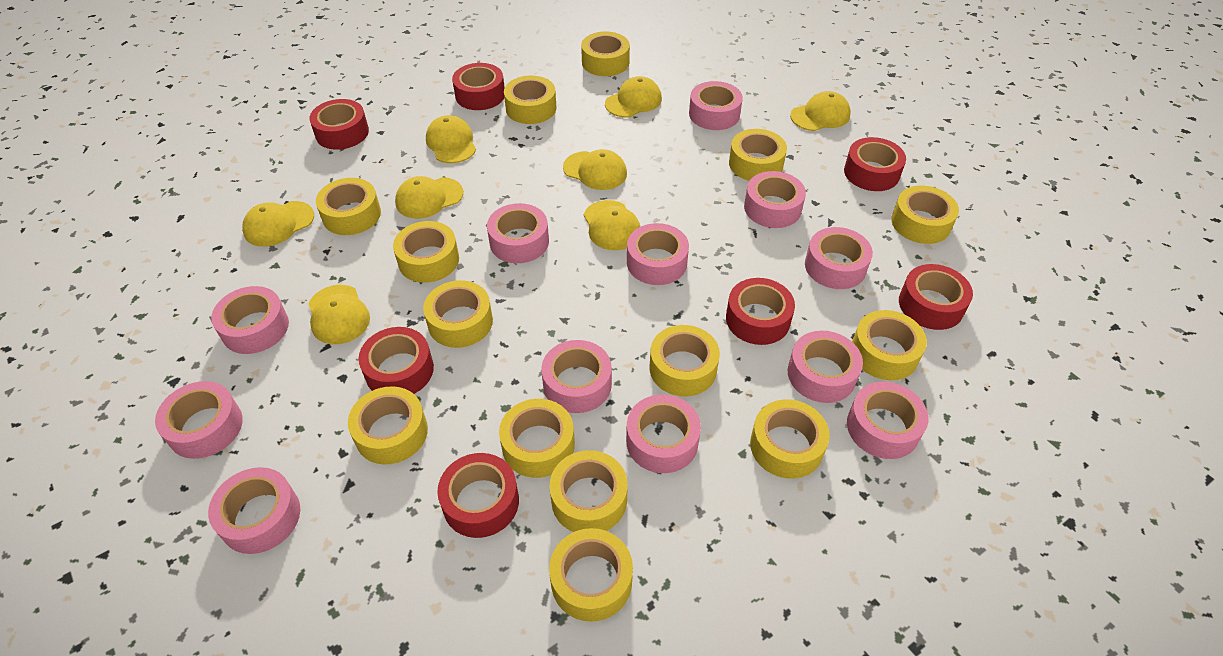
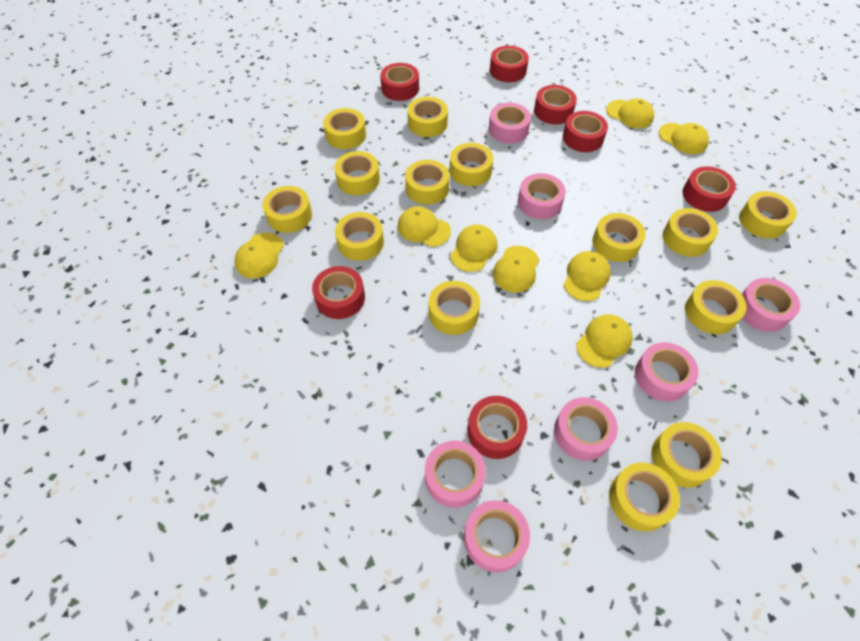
pink tape: 12 -> 7

